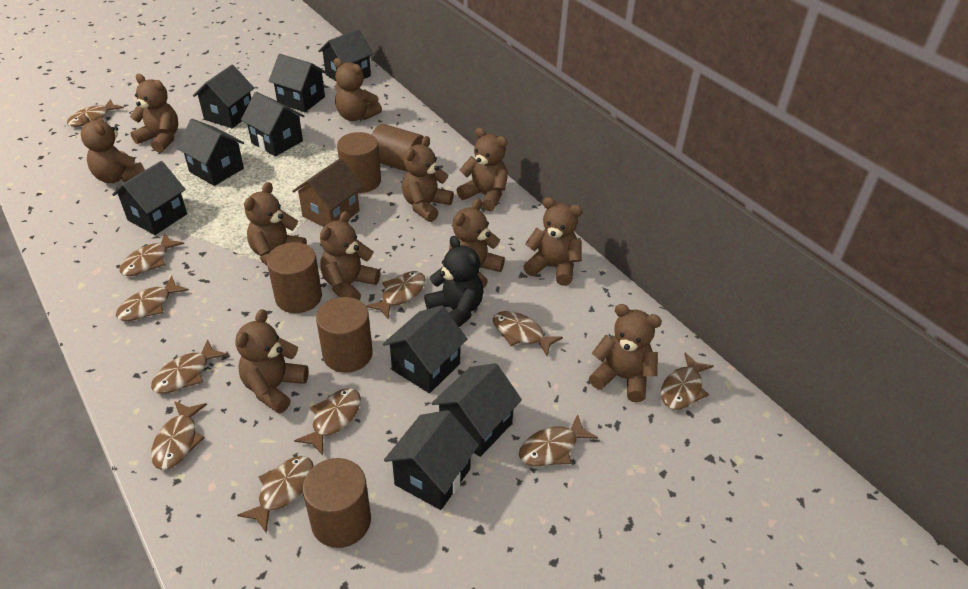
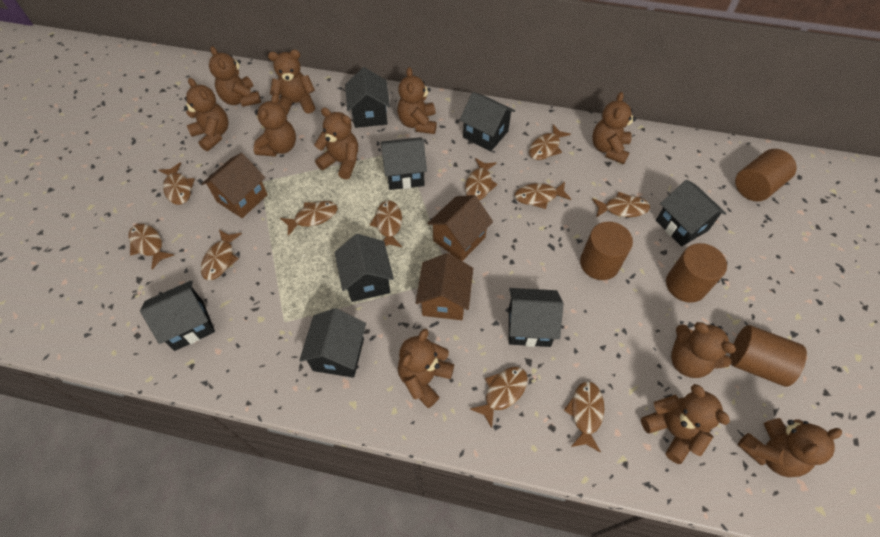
black house: 9 -> 8
black teddy bear: 1 -> 0
brown cylinder: 5 -> 4
brown house: 1 -> 3

